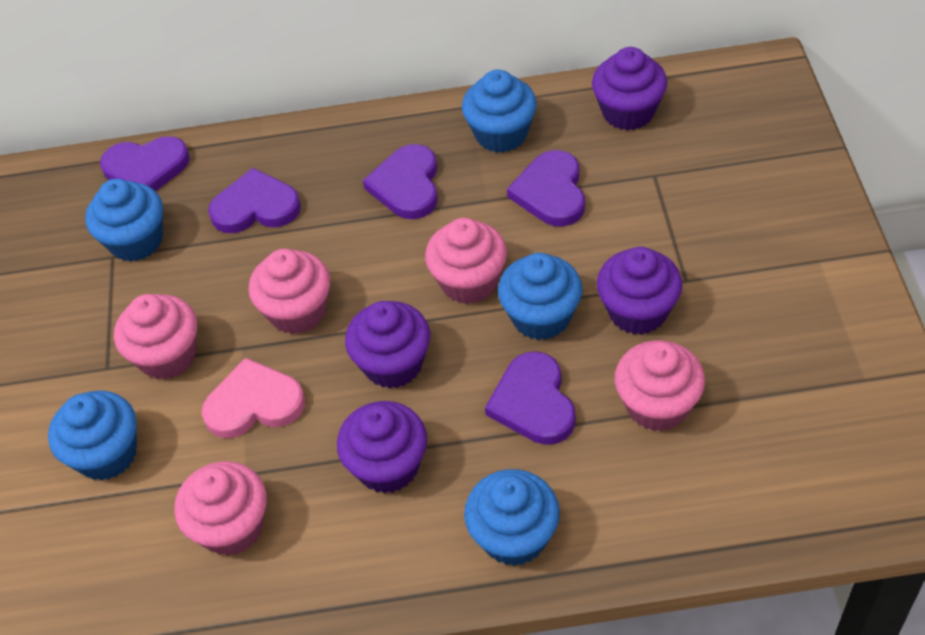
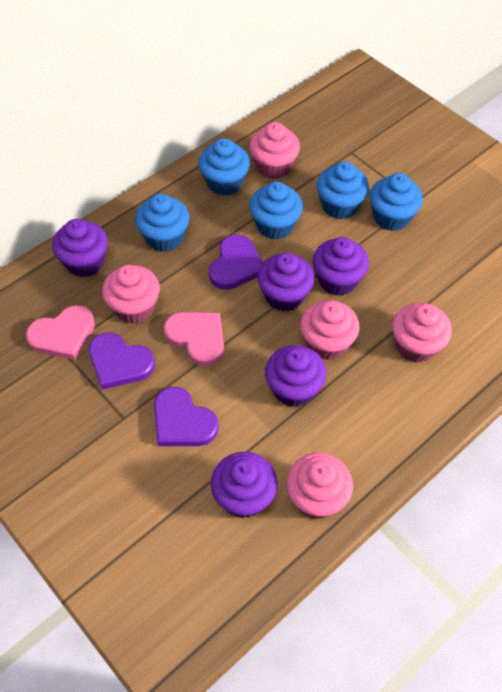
pink heart: 1 -> 2
purple cupcake: 4 -> 5
purple heart: 5 -> 3

